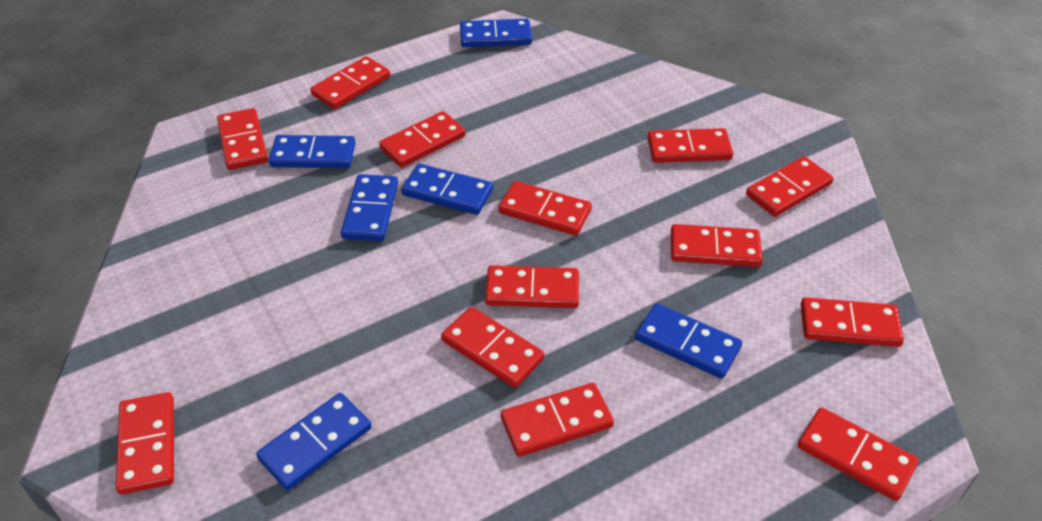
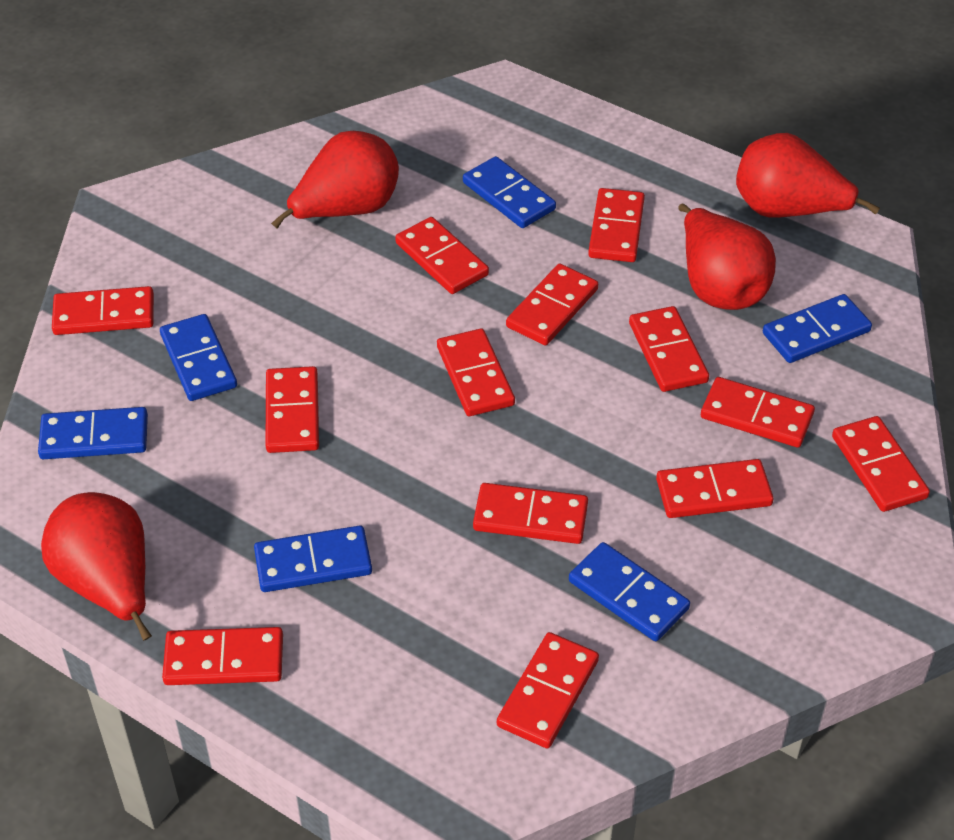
red pear: 0 -> 4

